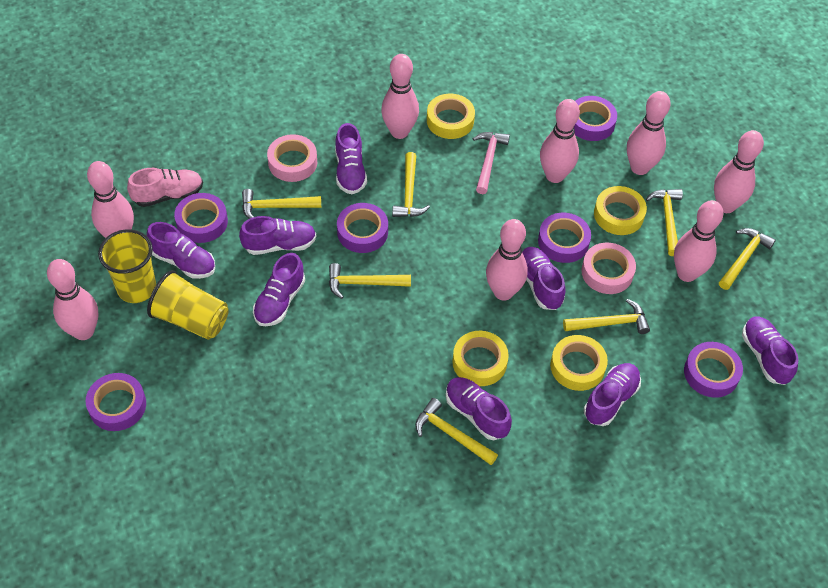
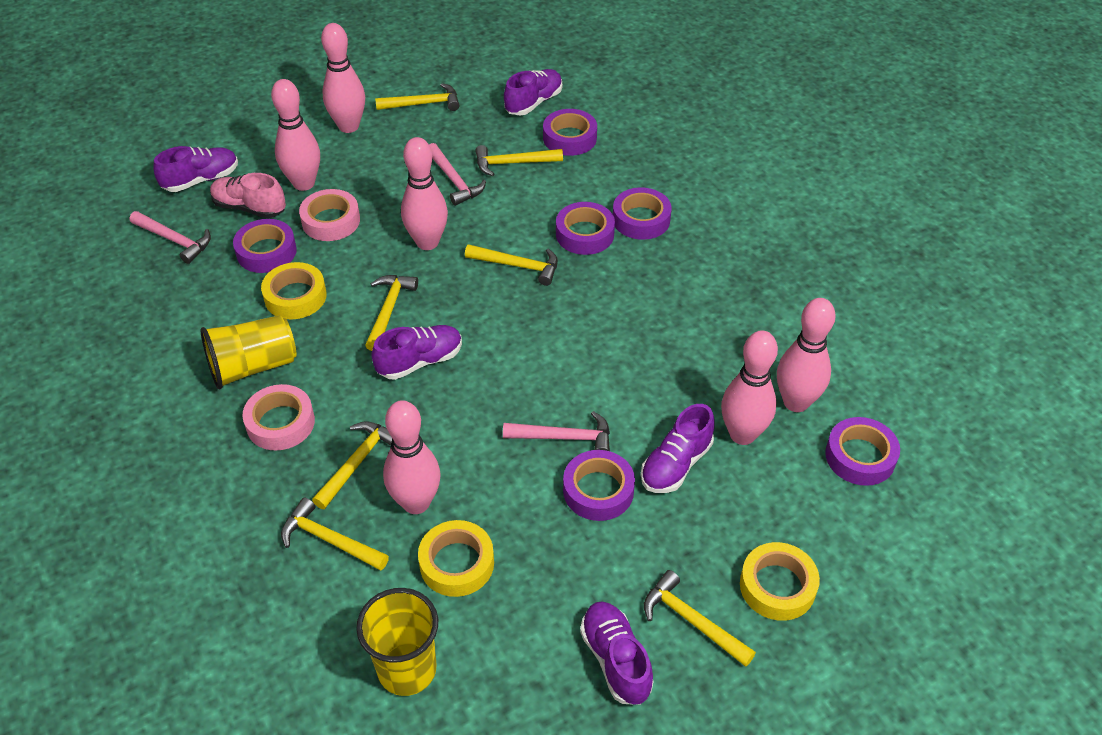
pink bowling pin: 8 -> 6
pink hammer: 1 -> 3
purple shoe: 8 -> 5
yellow tape: 4 -> 3

